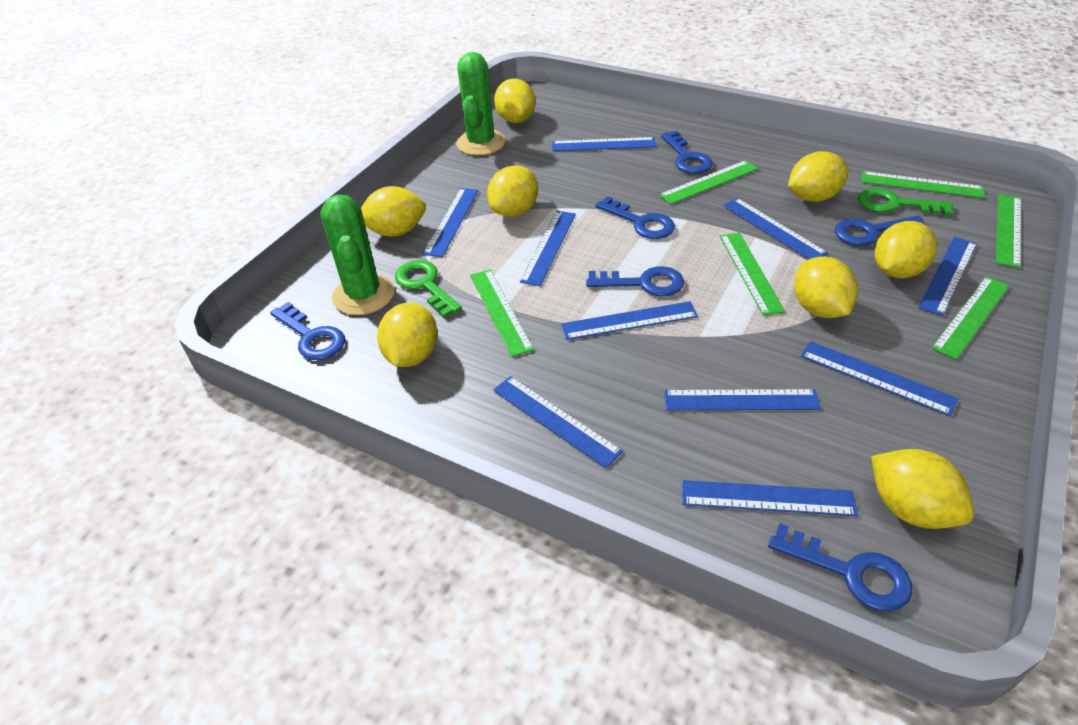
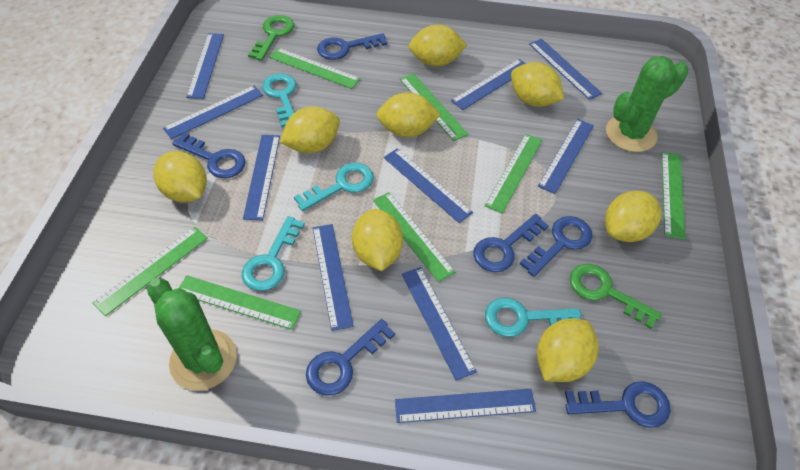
green ruler: 6 -> 7
turquoise key: 0 -> 4

